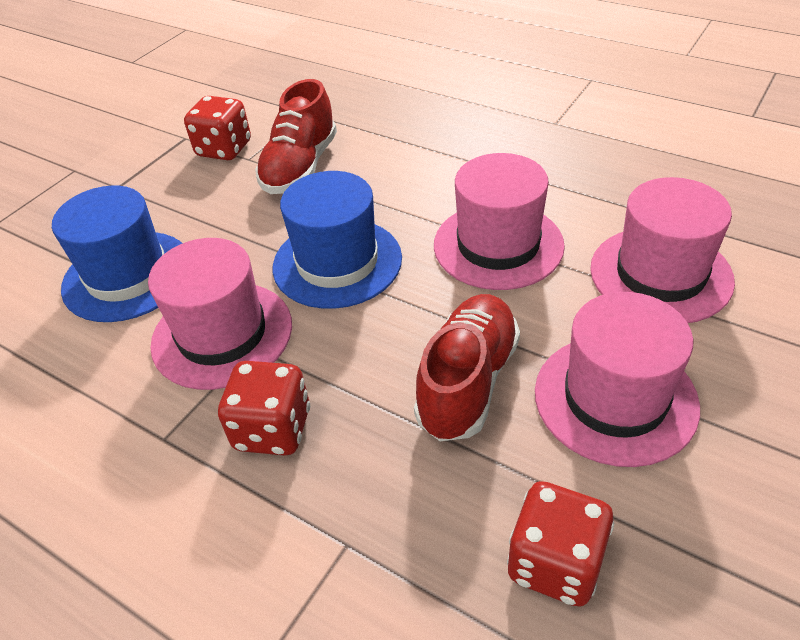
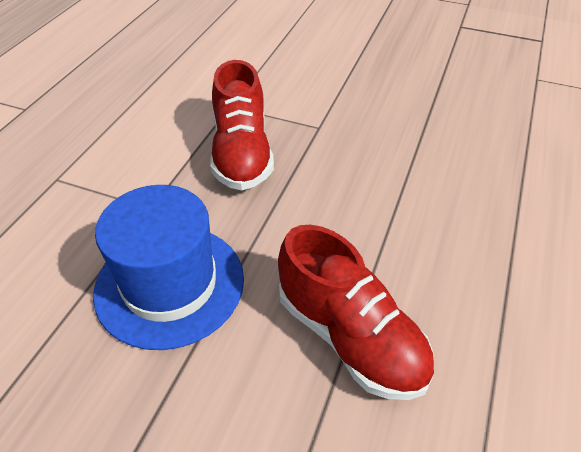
blue hat: 2 -> 1
pink hat: 4 -> 0
red dice: 3 -> 0

